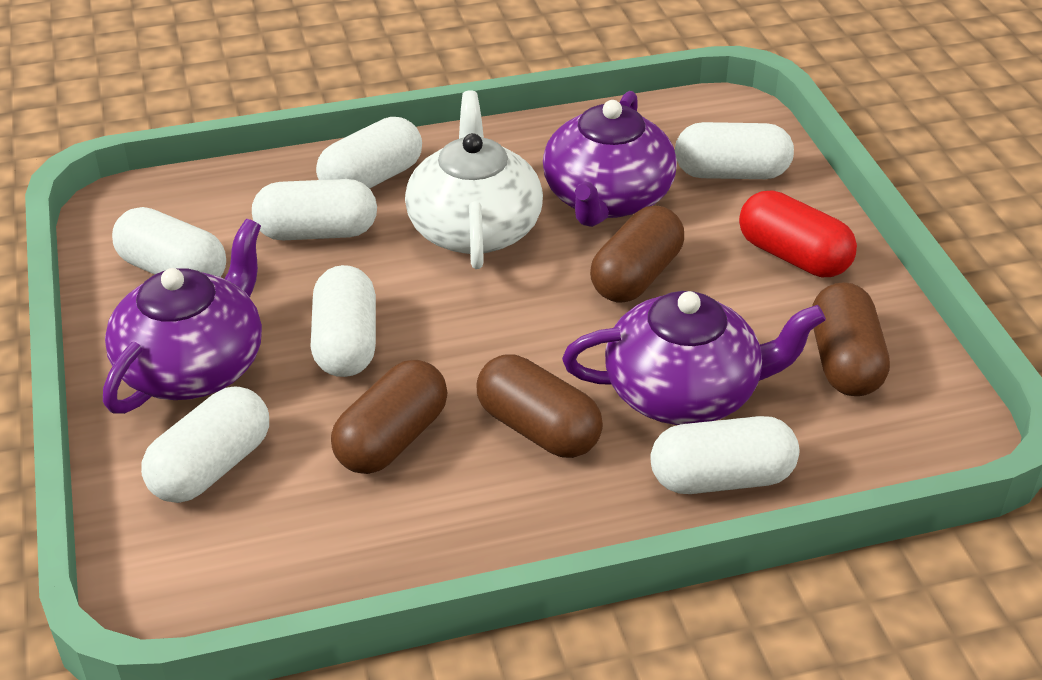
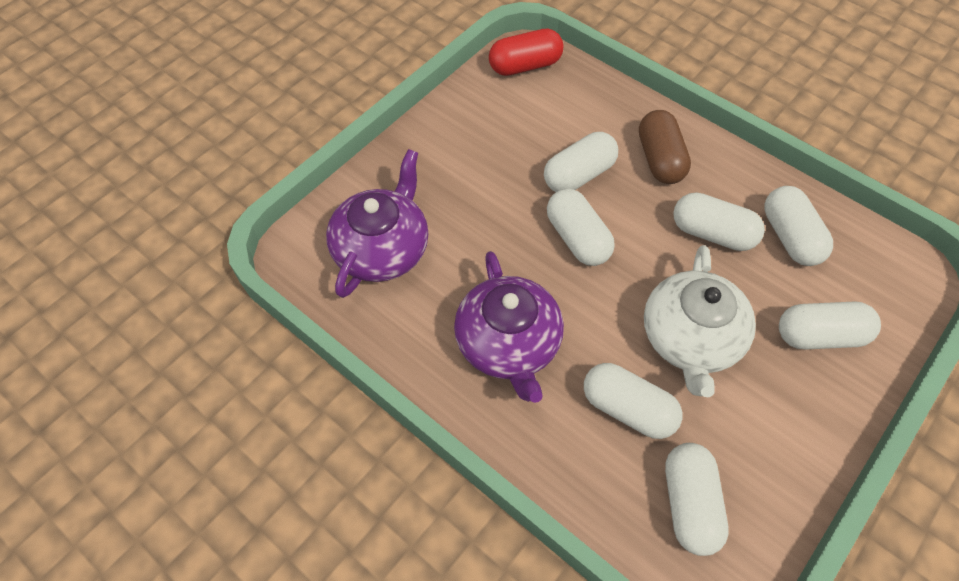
brown capsule: 4 -> 1
purple teapot: 3 -> 2

